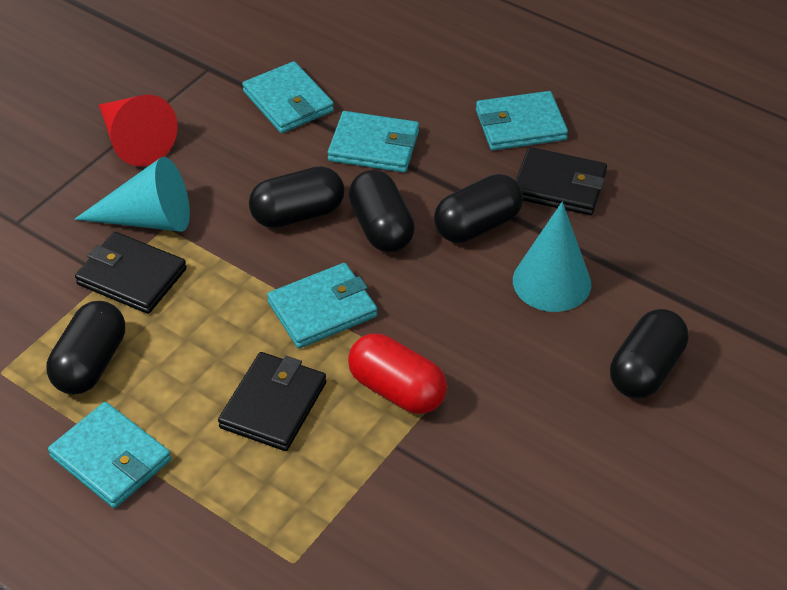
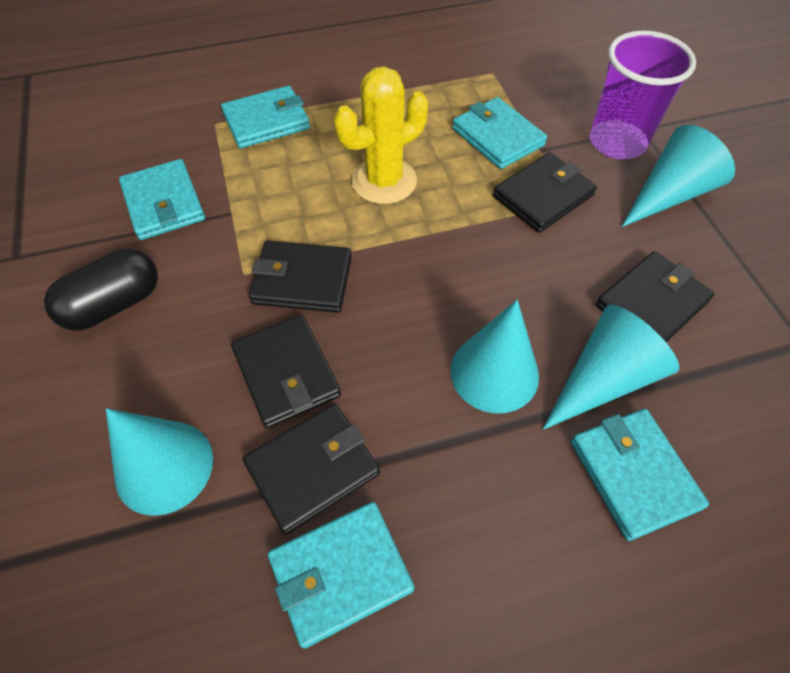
black capsule: 5 -> 1
black wallet: 3 -> 5
purple cup: 0 -> 1
red capsule: 1 -> 0
red cone: 1 -> 0
turquoise cone: 2 -> 4
yellow cactus: 0 -> 1

